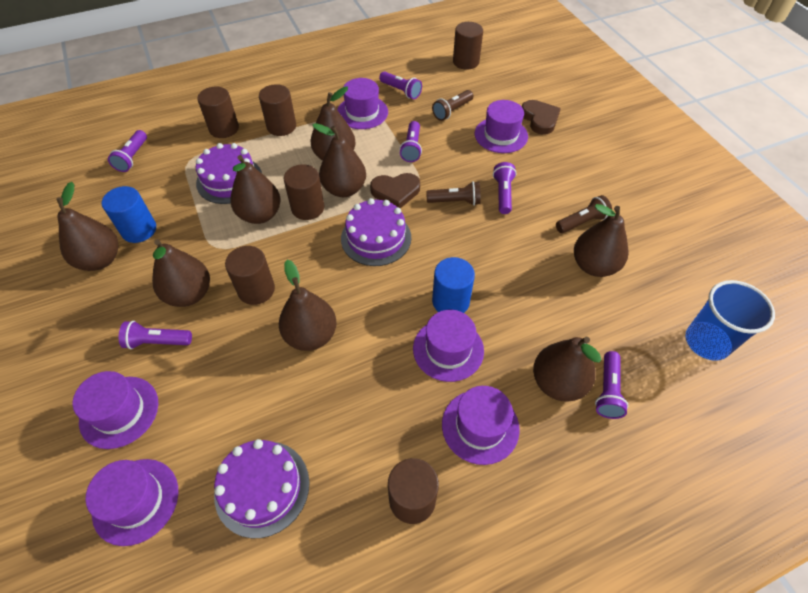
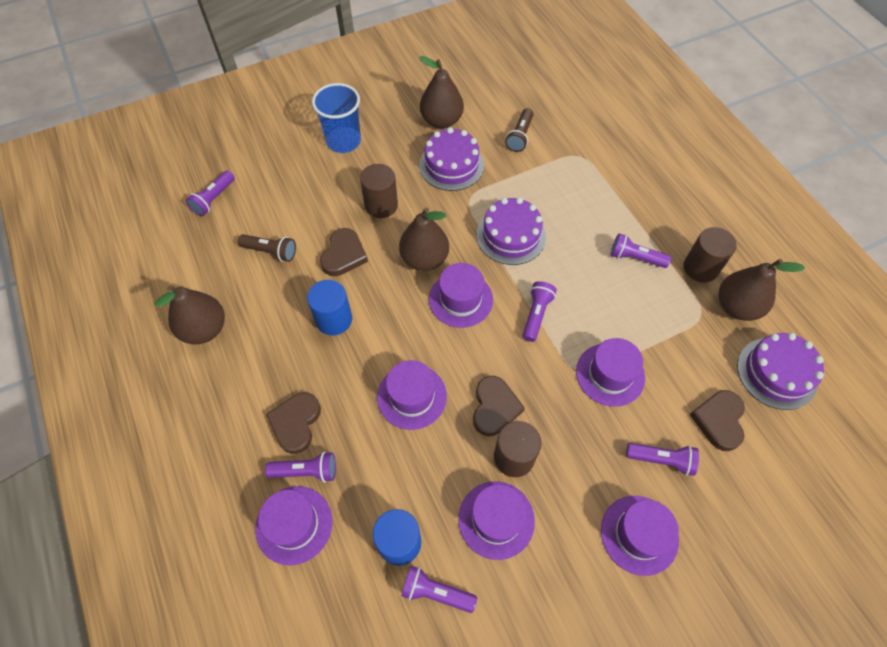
brown cylinder: 6 -> 3
brown flashlight: 3 -> 2
brown heart: 2 -> 4
brown pear: 8 -> 4

